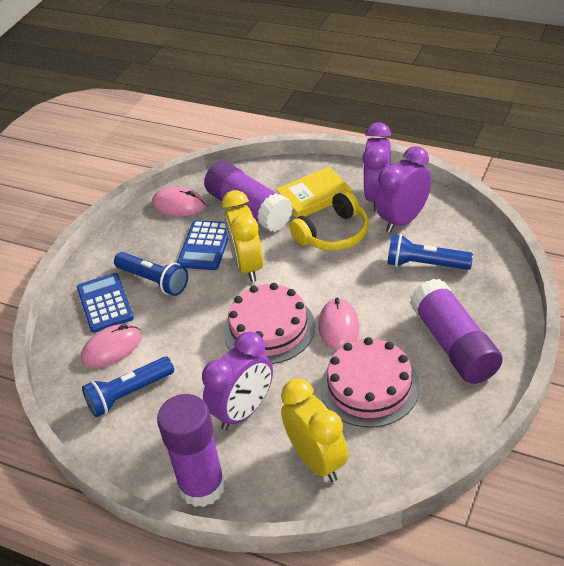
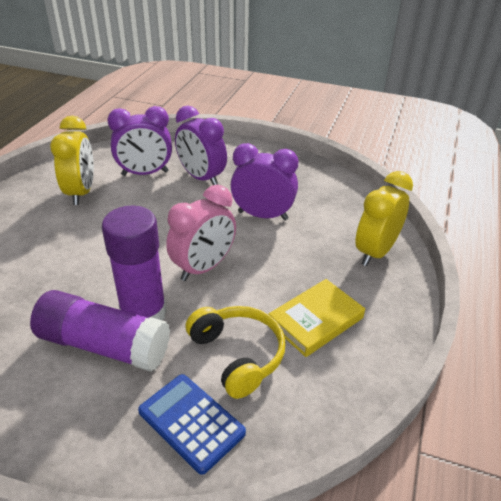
blue calculator: 2 -> 1
blue flashlight: 3 -> 0
pink cake: 2 -> 0
pink clock: 0 -> 1
pink mouse: 3 -> 0
purple glue stick: 3 -> 2

